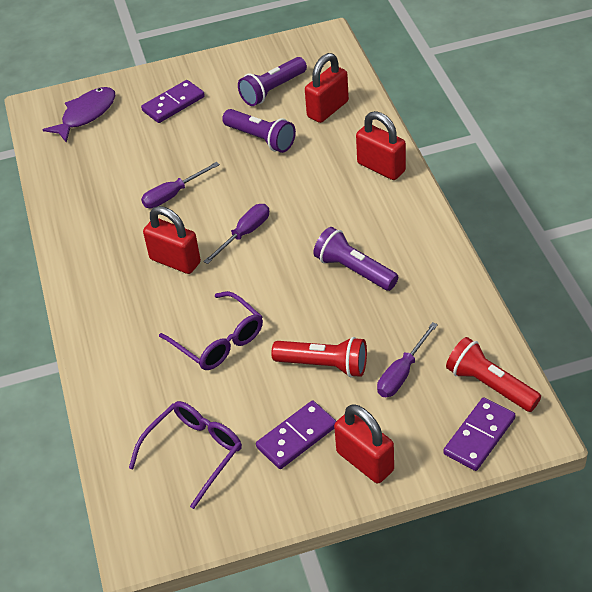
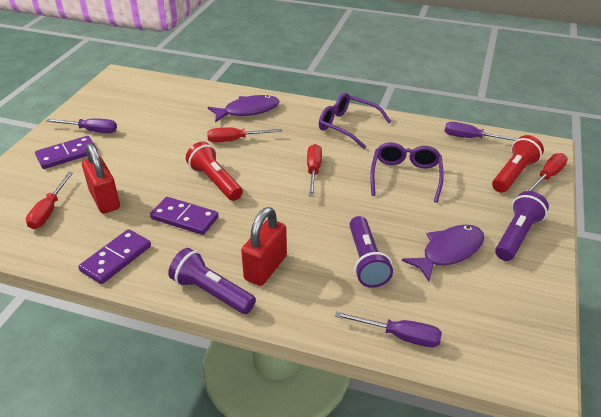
purple fish: 1 -> 2
red padlock: 4 -> 2
red screwdriver: 0 -> 4

